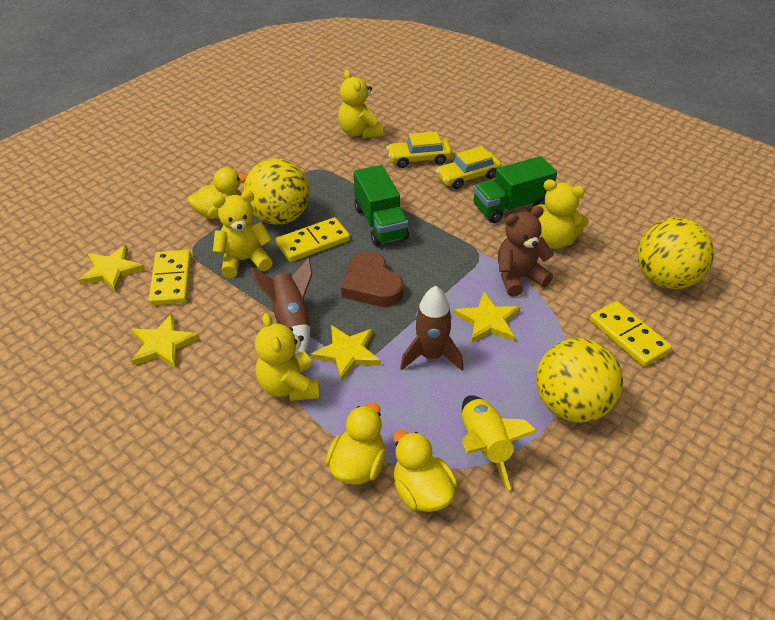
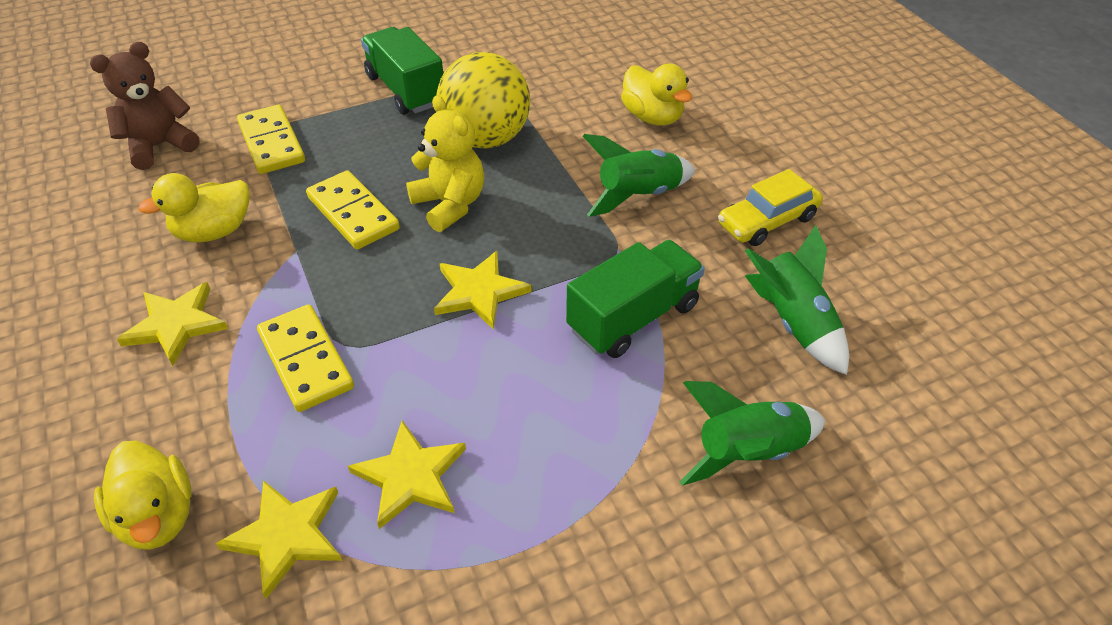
brown heart: 1 -> 0
brown rocket: 2 -> 0
green rocket: 0 -> 3
yellow ball: 3 -> 1
yellow car: 2 -> 1
yellow rocket: 1 -> 0
yellow teddy bear: 4 -> 1

